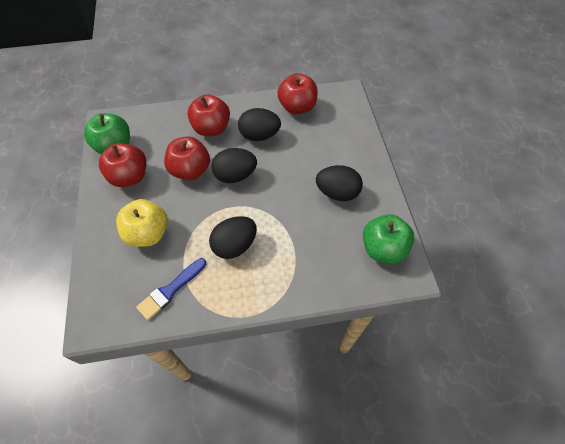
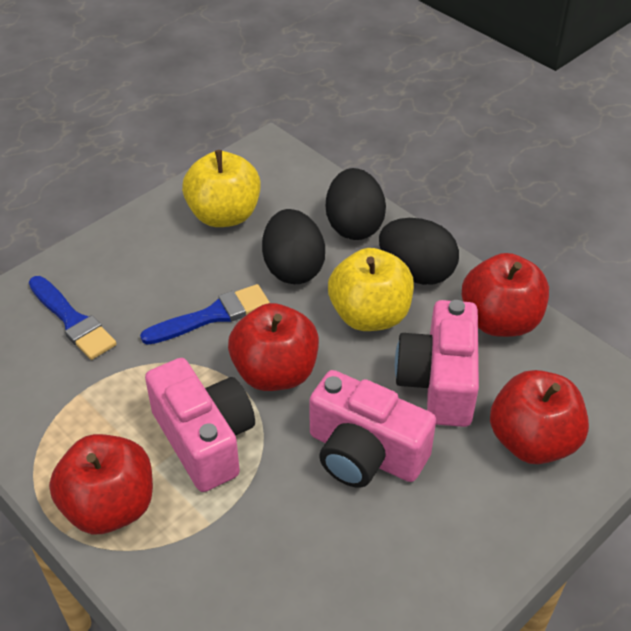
black egg: 4 -> 3
blue brush: 1 -> 2
green apple: 2 -> 0
pink camera: 0 -> 3
yellow apple: 1 -> 2

